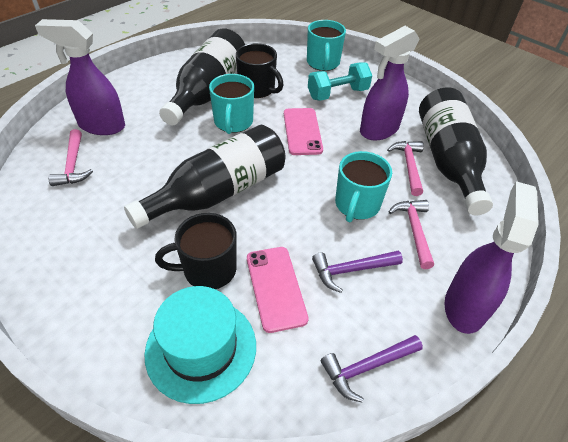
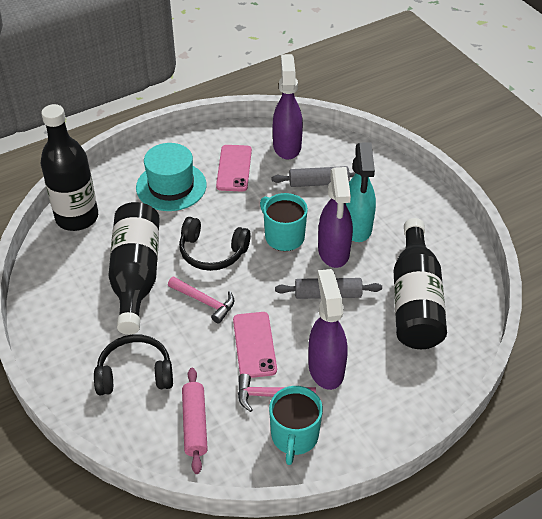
black headphones: 0 -> 2
black mug: 2 -> 0
grey rolling pin: 0 -> 2
pink hammer: 3 -> 2
pink rolling pin: 0 -> 1
purple hammer: 2 -> 0
turquoise dumbbell: 1 -> 0
turquoise mug: 3 -> 2
turquoise spray bottle: 0 -> 1

